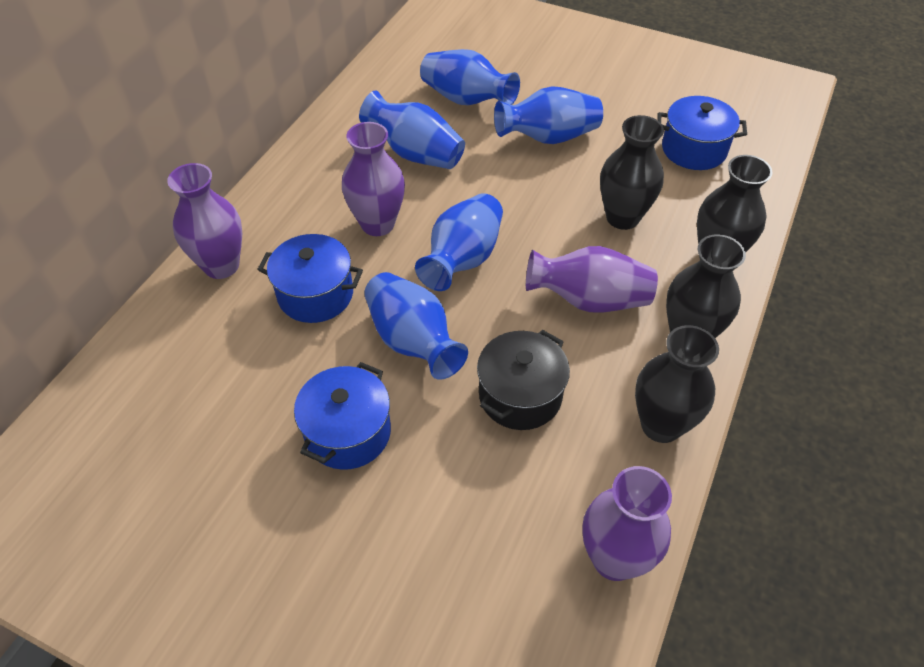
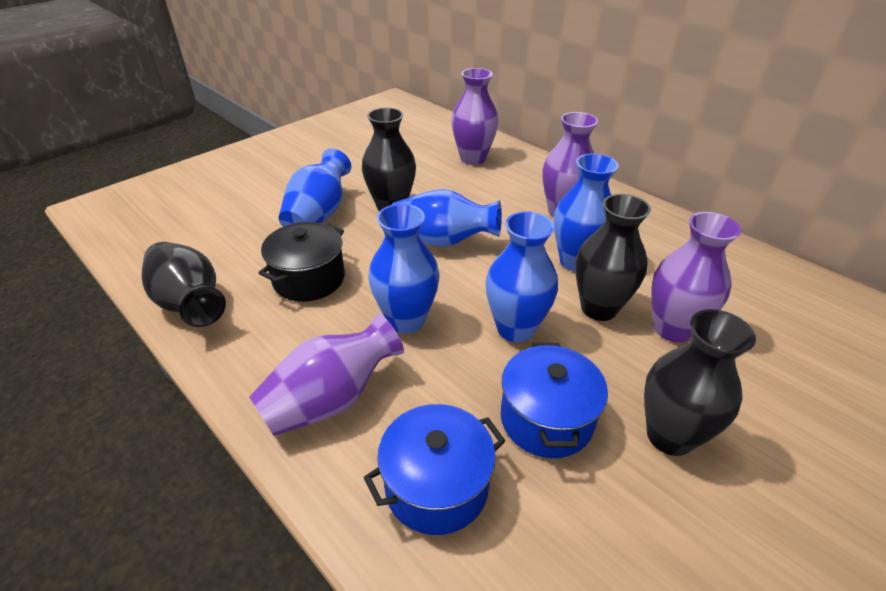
blue pot: 3 -> 2

